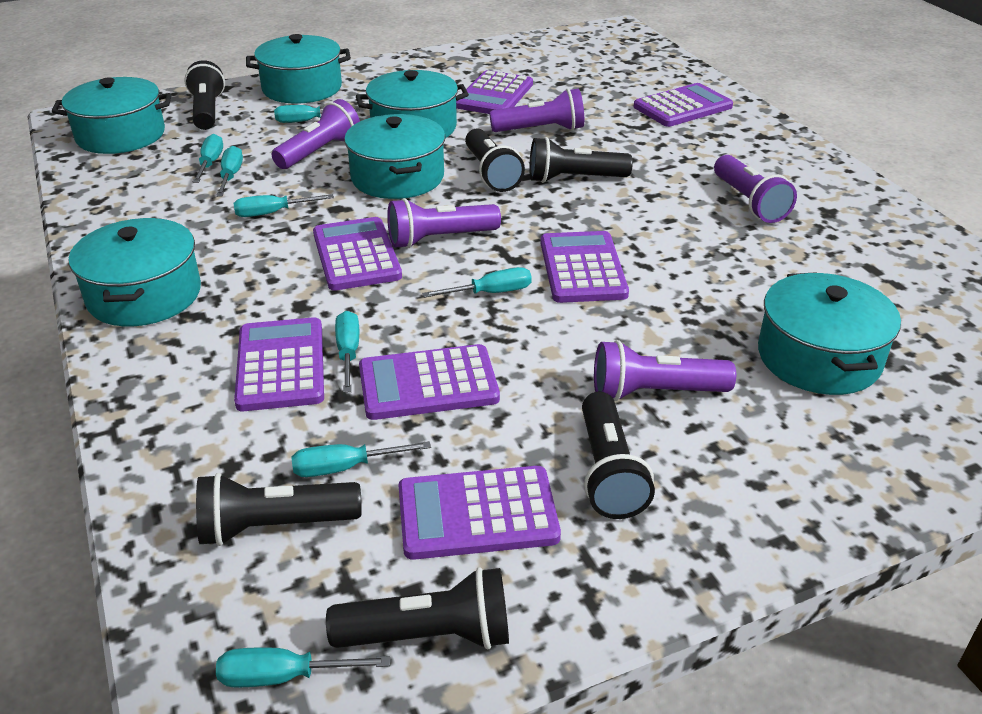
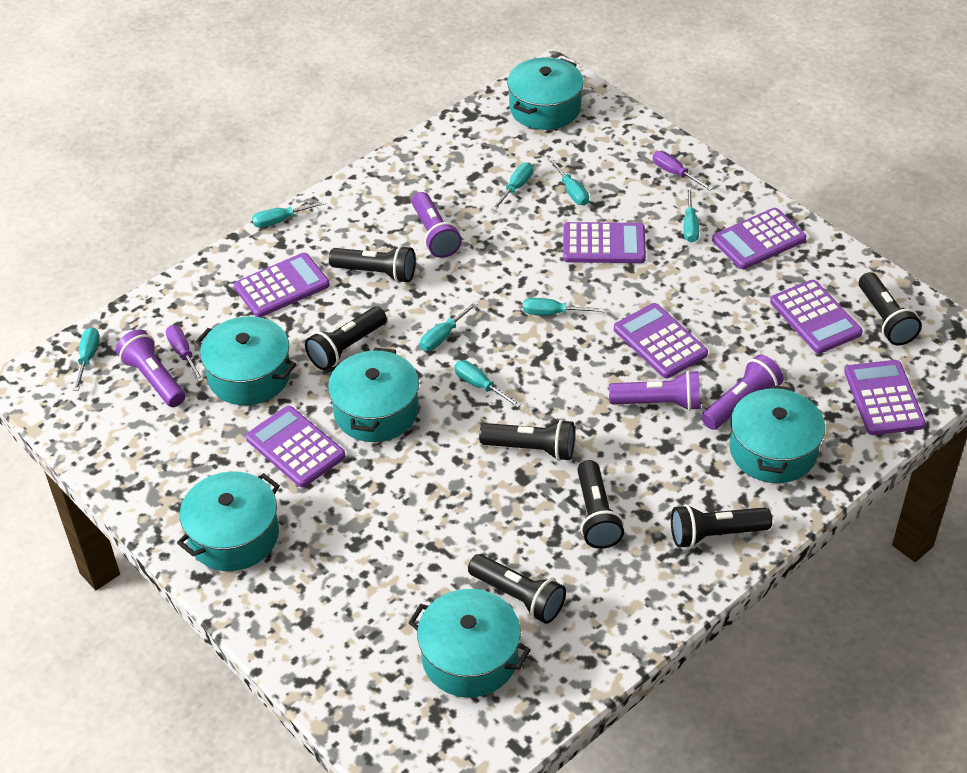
black flashlight: 6 -> 7
purple flashlight: 5 -> 4
purple screwdriver: 0 -> 2

